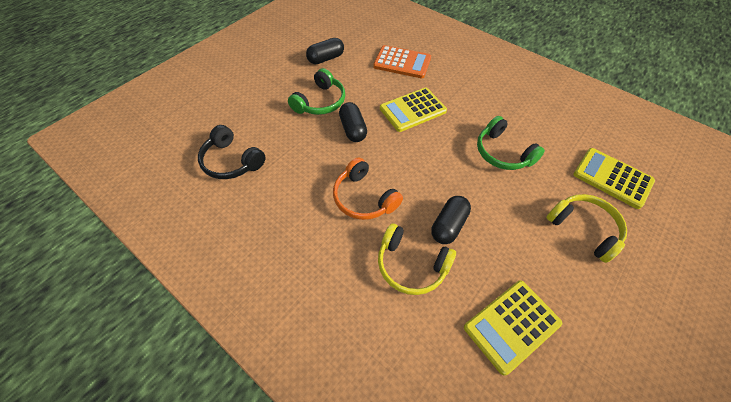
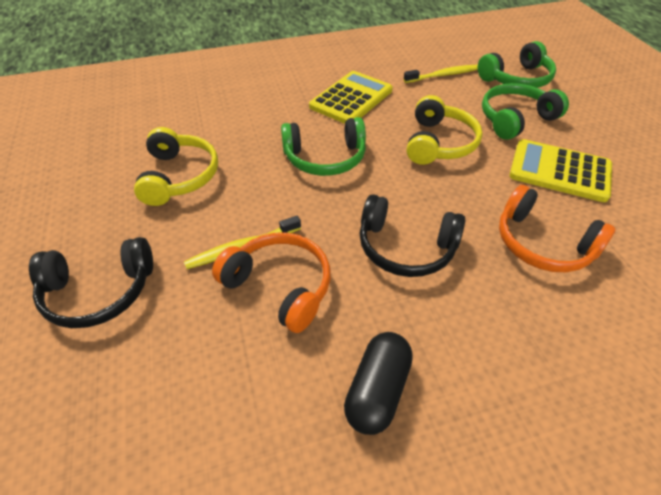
black capsule: 3 -> 1
black headphones: 1 -> 2
green headphones: 2 -> 3
orange calculator: 1 -> 0
orange headphones: 1 -> 2
yellow calculator: 3 -> 2
yellow toothbrush: 0 -> 2

